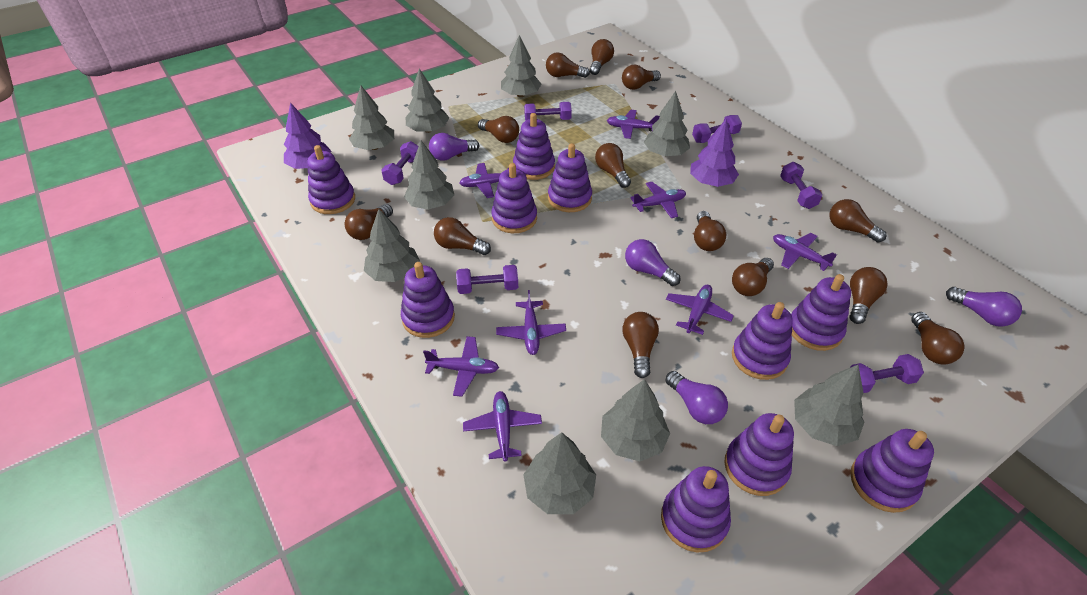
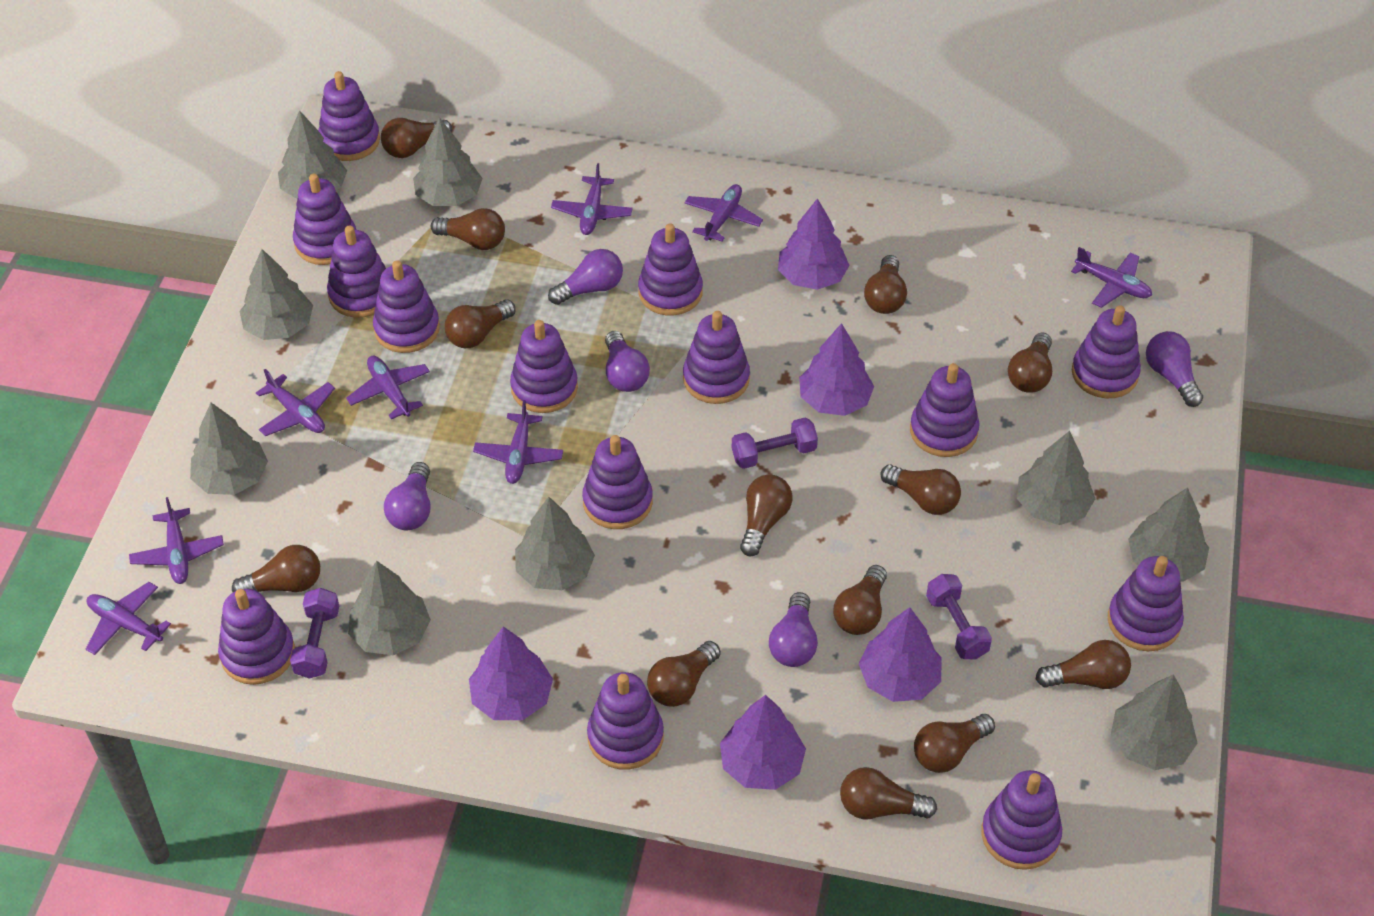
purple dumbbell: 6 -> 3
purple light bulb: 4 -> 5
purple stacking toy: 10 -> 14
purple tree: 2 -> 5

